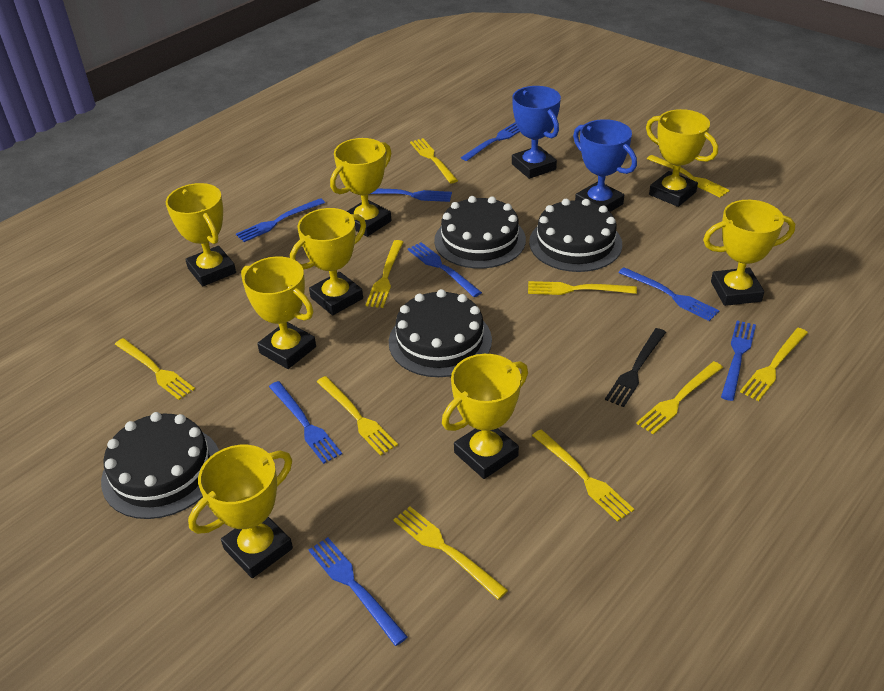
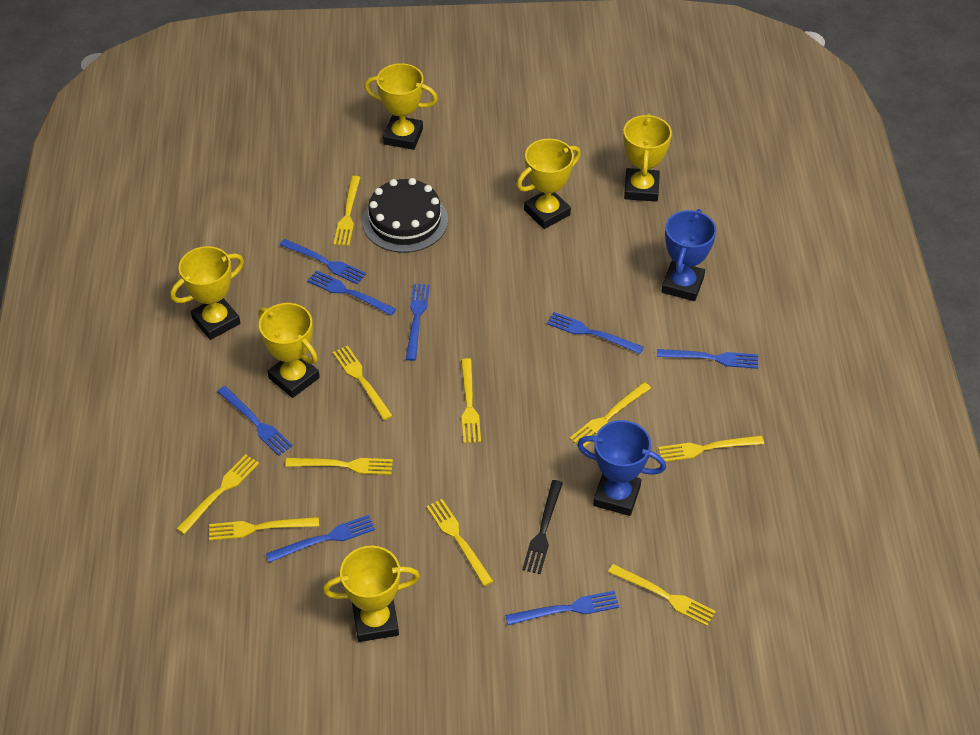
black cake: 4 -> 1
yellow trophy: 8 -> 6

